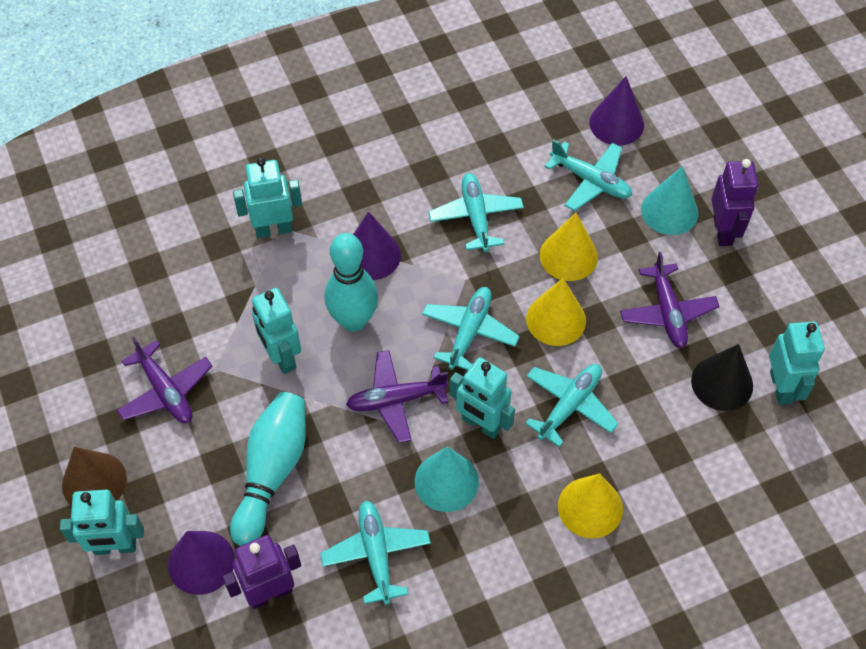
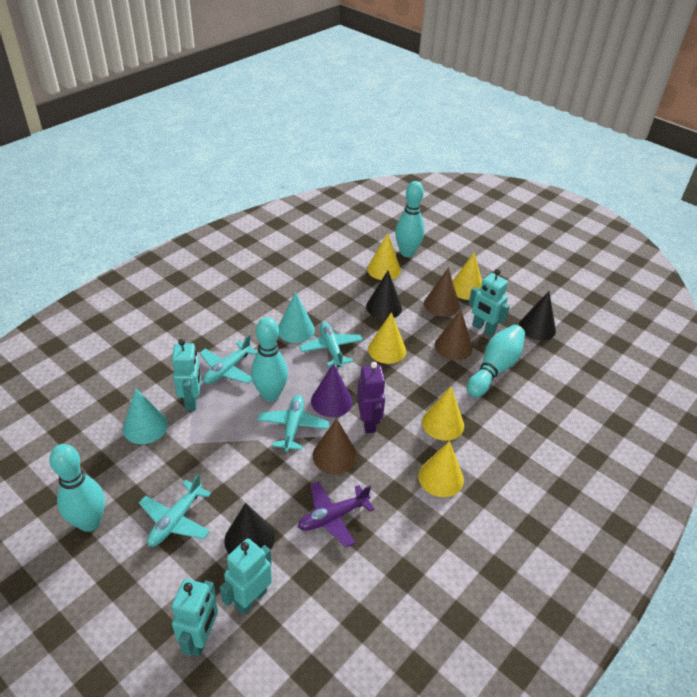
black cone: 1 -> 3
brown cone: 1 -> 3
purple cone: 3 -> 1
purple plane: 3 -> 1
purple robot: 2 -> 1
turquoise bowling pin: 2 -> 4
turquoise plane: 5 -> 4
turquoise robot: 5 -> 4
yellow cone: 3 -> 5

